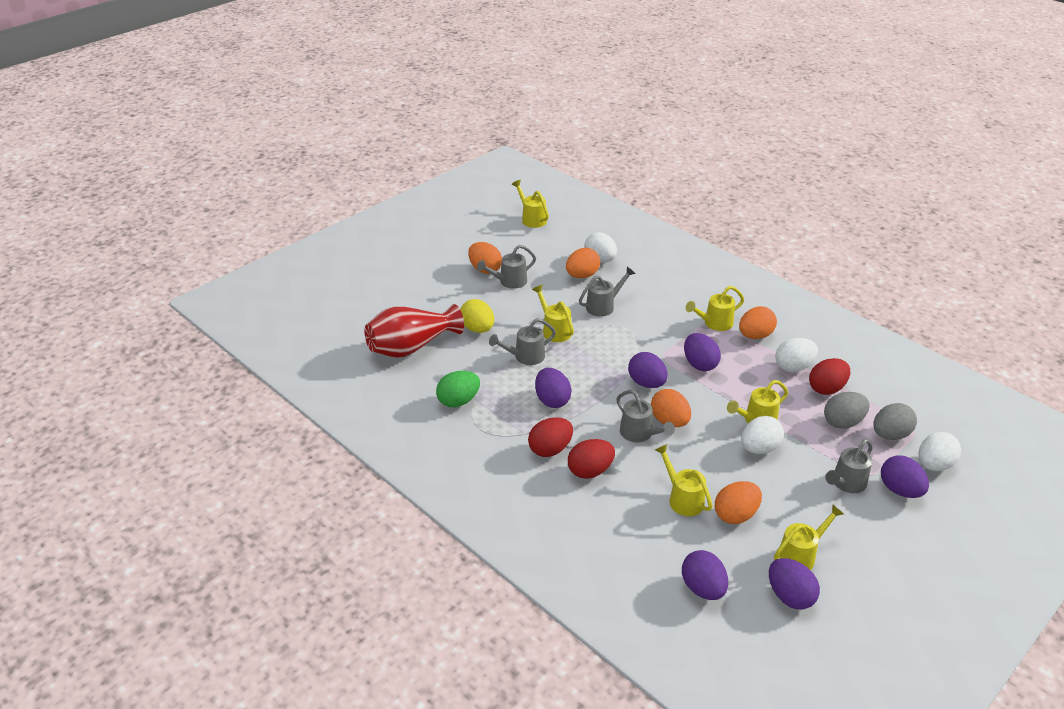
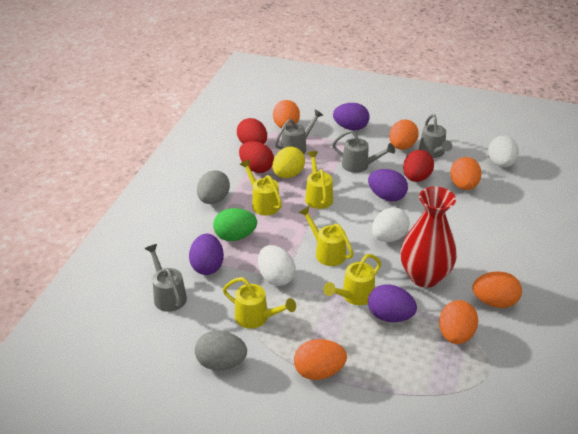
grey watering can: 5 -> 4
orange egg: 5 -> 6
purple egg: 6 -> 4
white egg: 4 -> 3
yellow watering can: 6 -> 5

